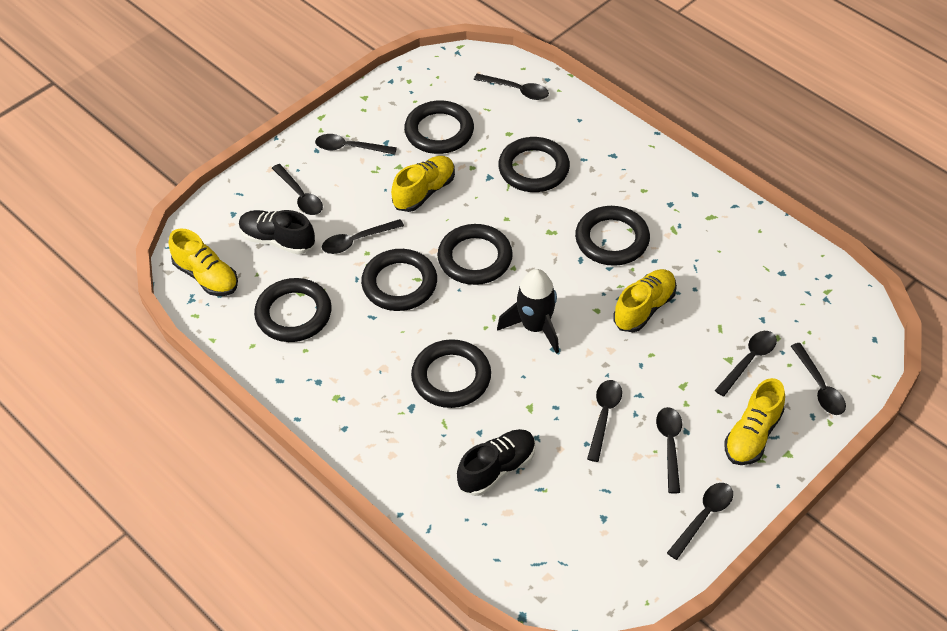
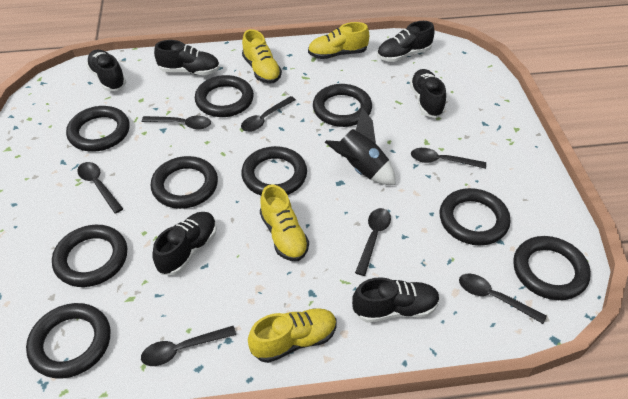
black ring: 7 -> 9
black shoe: 2 -> 6
black spoon: 9 -> 7

